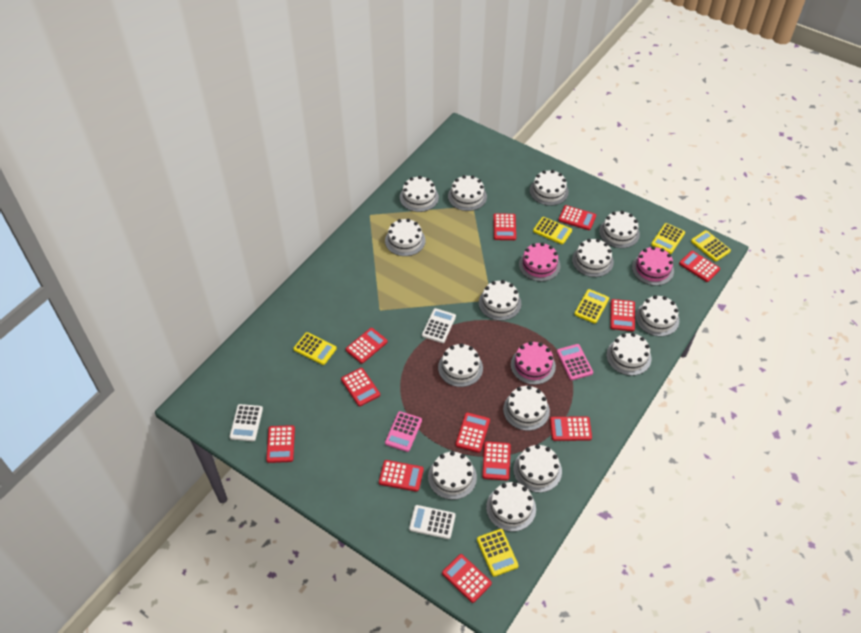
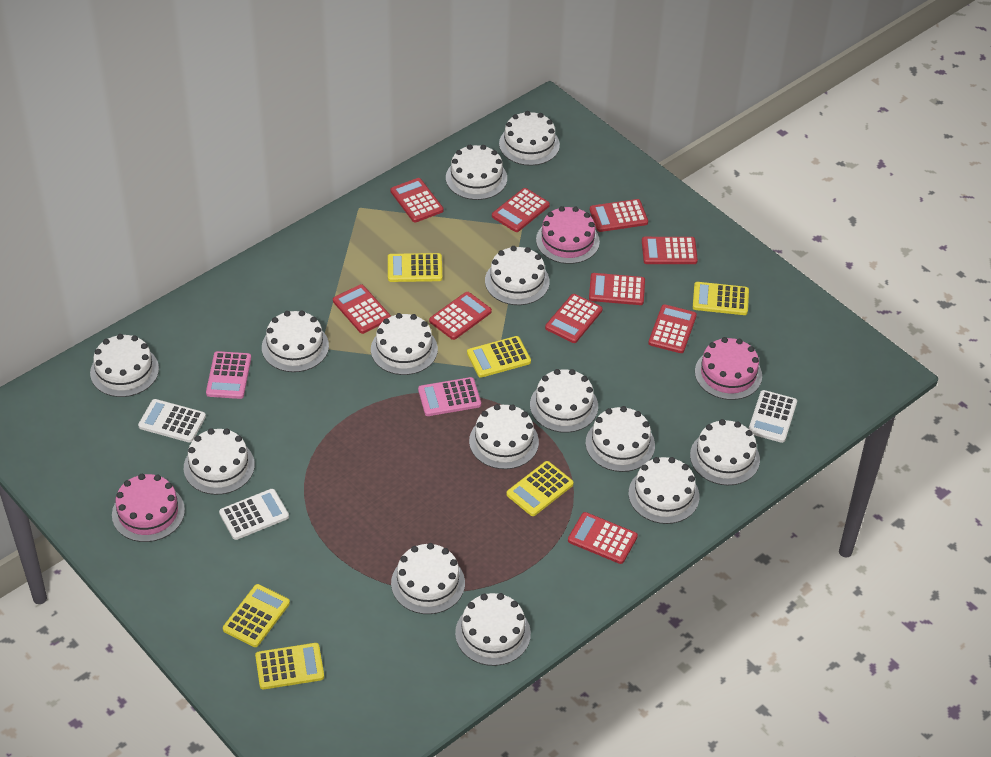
red calculator: 12 -> 10

